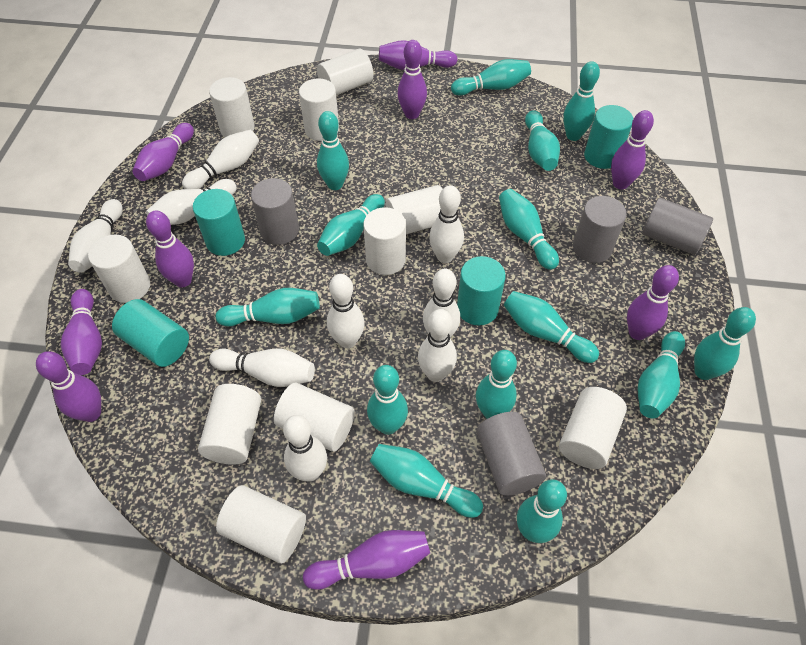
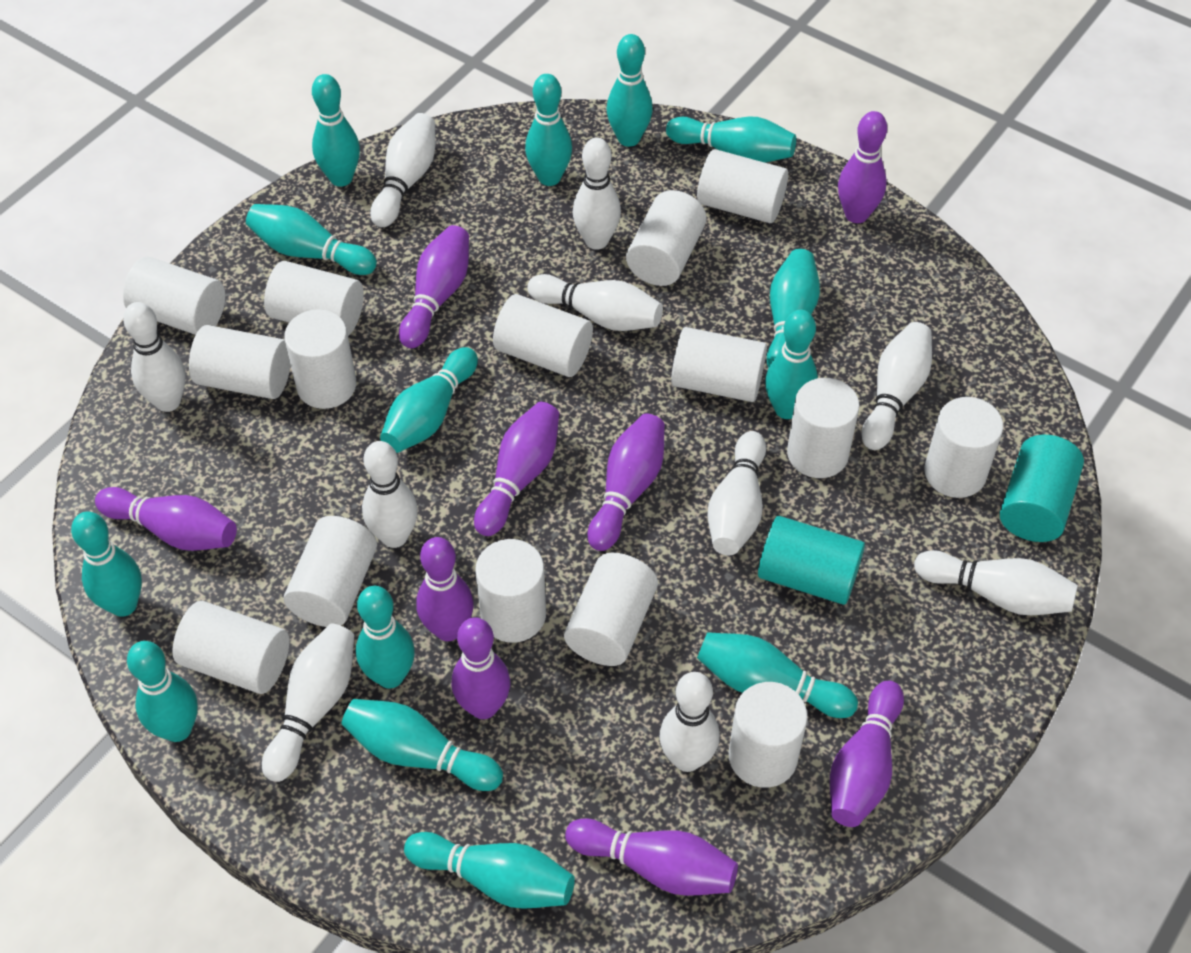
grey cylinder: 4 -> 0
turquoise cylinder: 4 -> 2
white bowling pin: 9 -> 10
white cylinder: 10 -> 15

